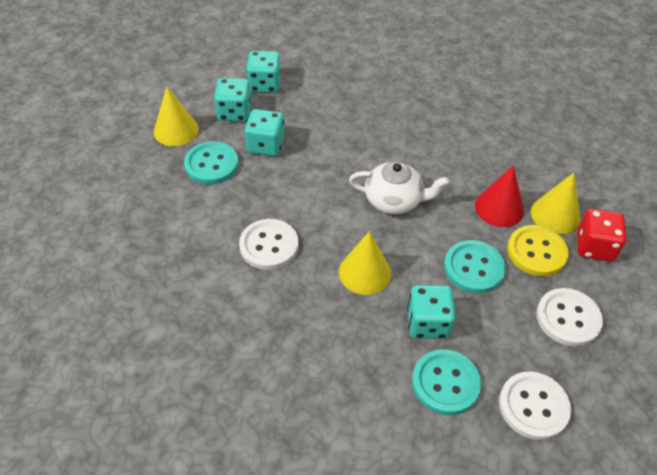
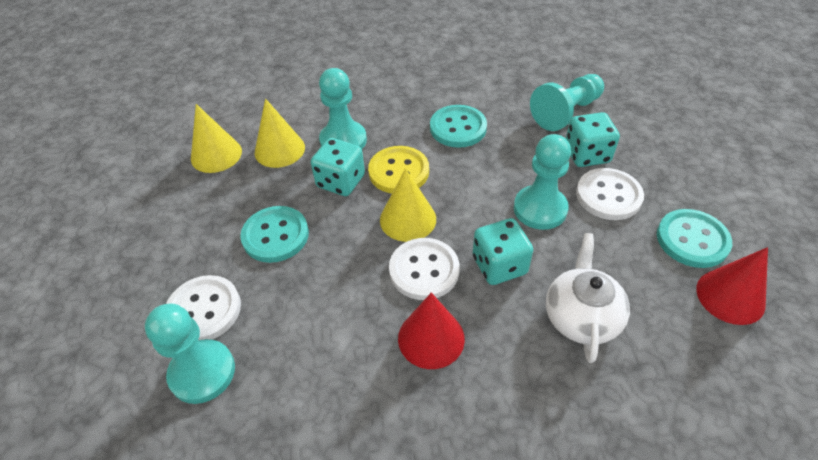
red cone: 1 -> 2
red dice: 1 -> 0
turquoise dice: 4 -> 3
turquoise pawn: 0 -> 4

